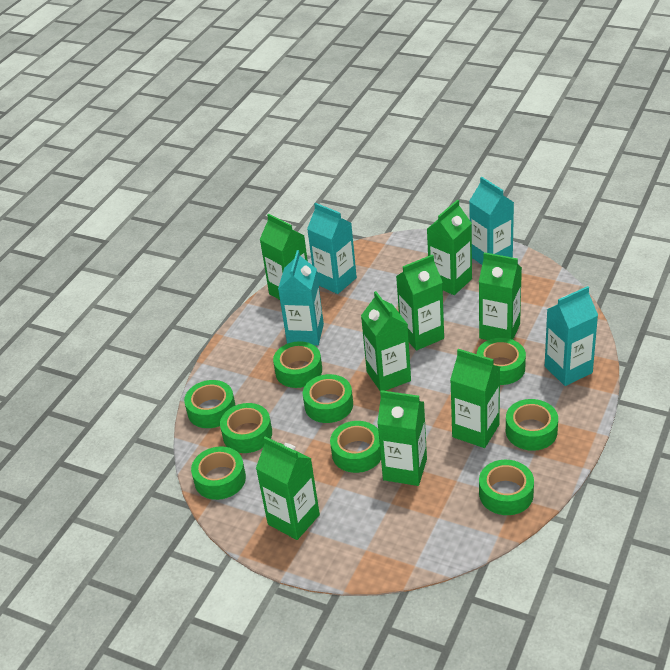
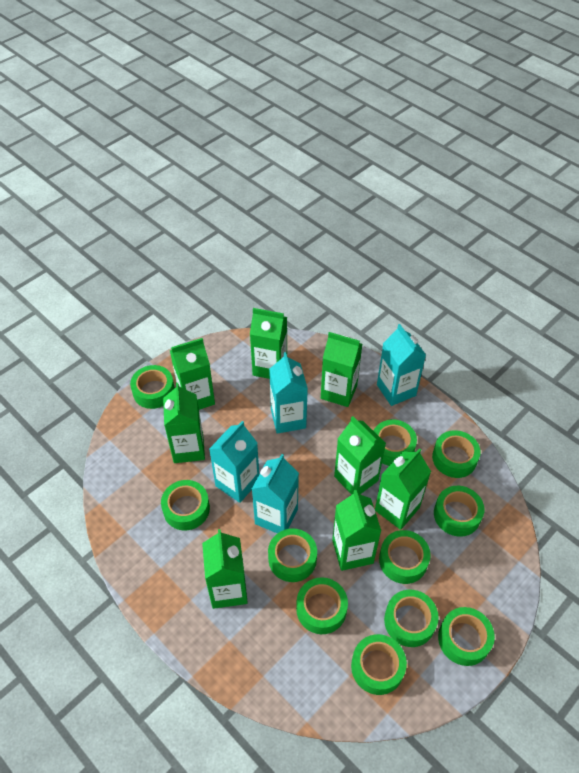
green tape: 9 -> 11

